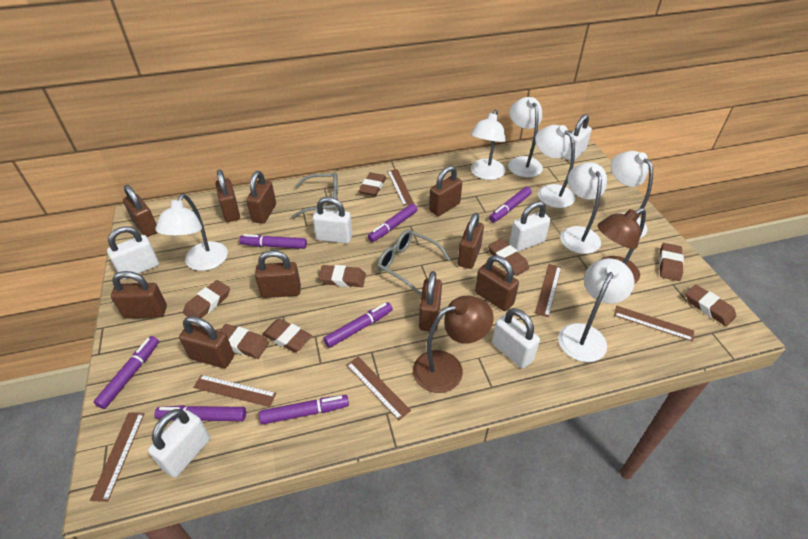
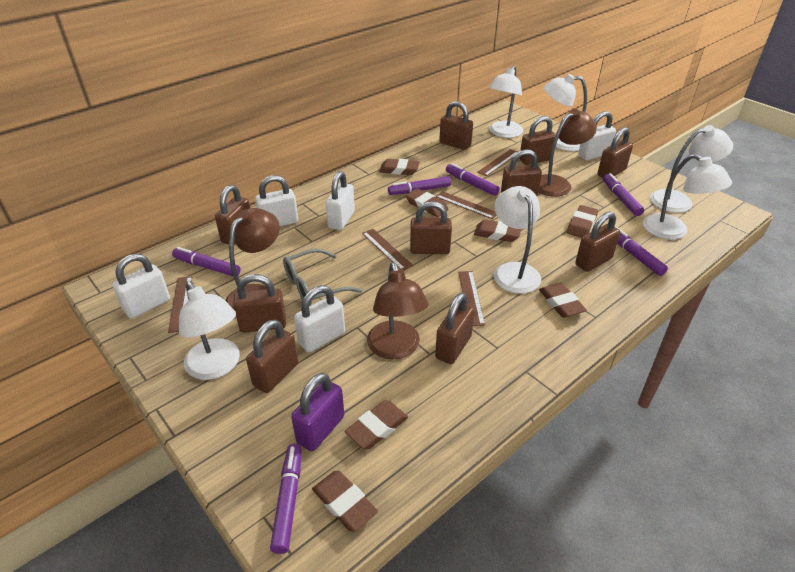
brown eraser: 8 -> 7
brown lamp: 2 -> 3
brown ruler: 6 -> 5
grey glasses: 2 -> 1
purple marker: 7 -> 6
purple padlock: 0 -> 1
white lamp: 7 -> 6
white padlock: 6 -> 5

